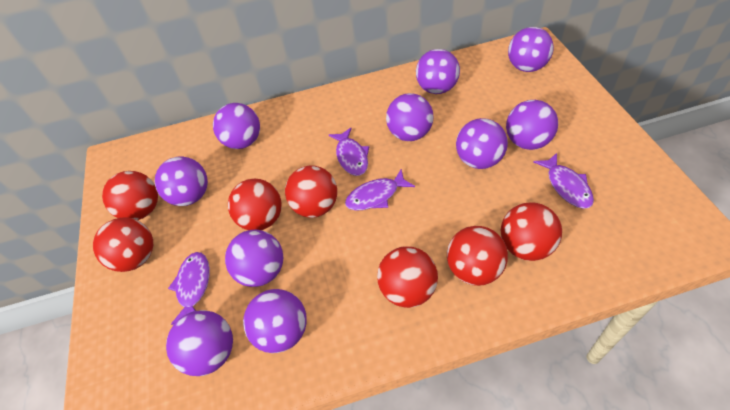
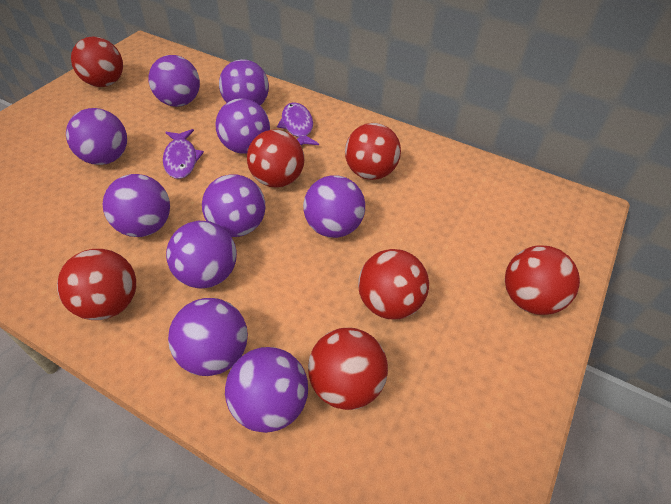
purple fish: 4 -> 2

